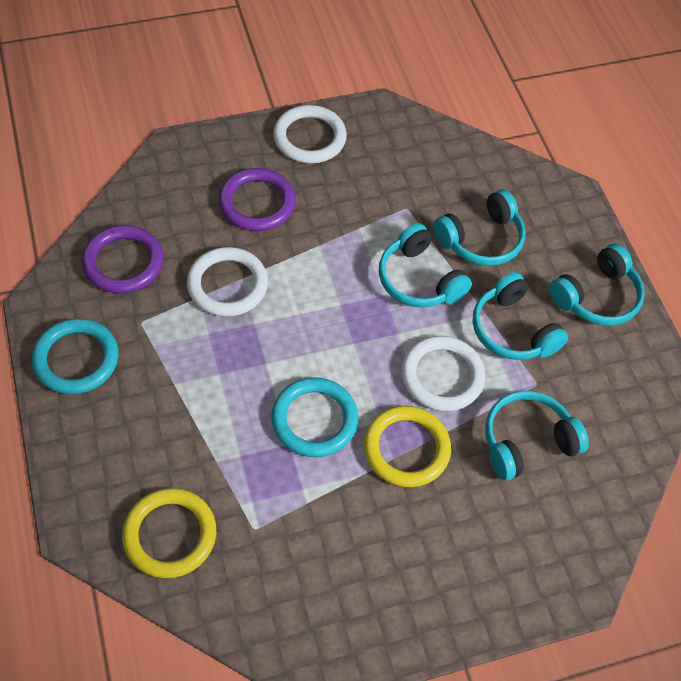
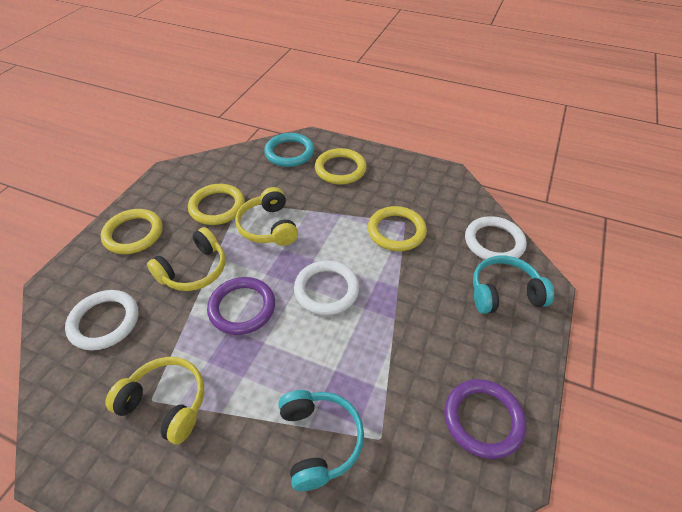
turquoise headphones: 5 -> 2
turquoise ring: 2 -> 1
yellow headphones: 0 -> 3
yellow ring: 2 -> 4

